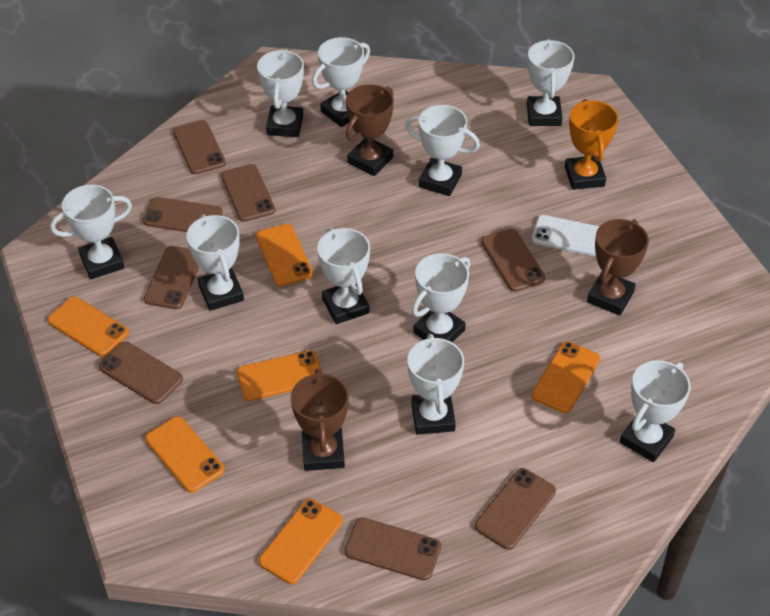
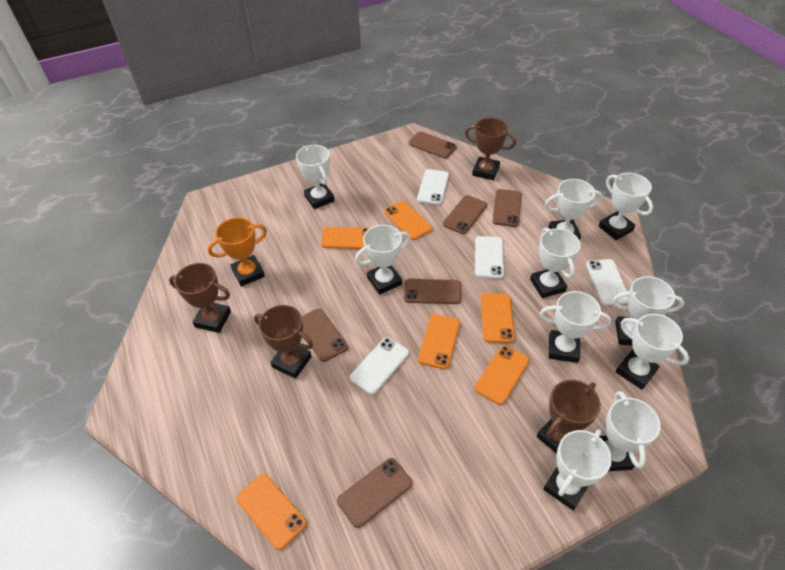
brown phone: 8 -> 6
brown trophy: 3 -> 4
white phone: 1 -> 4

